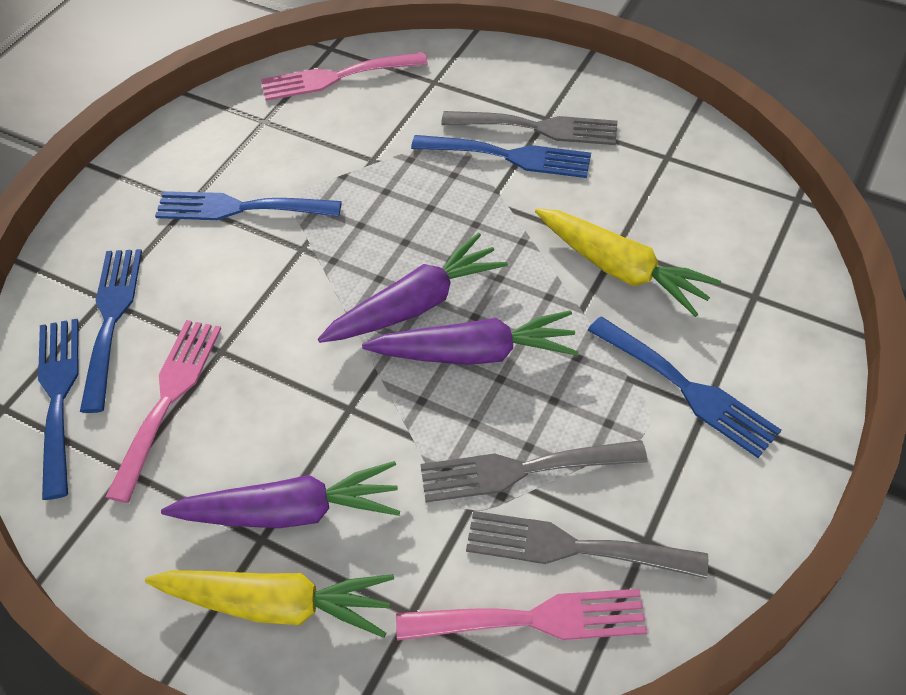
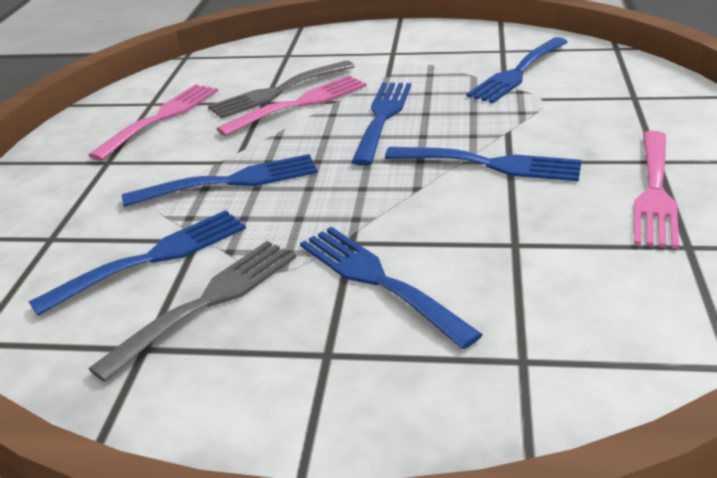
blue fork: 5 -> 6
grey fork: 3 -> 2
purple carrot: 3 -> 0
yellow carrot: 2 -> 0

